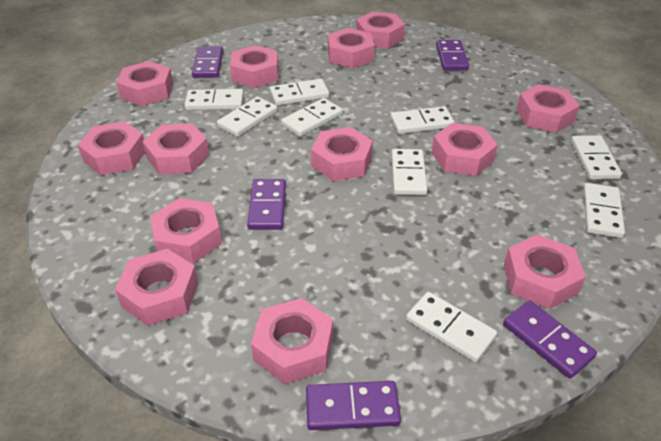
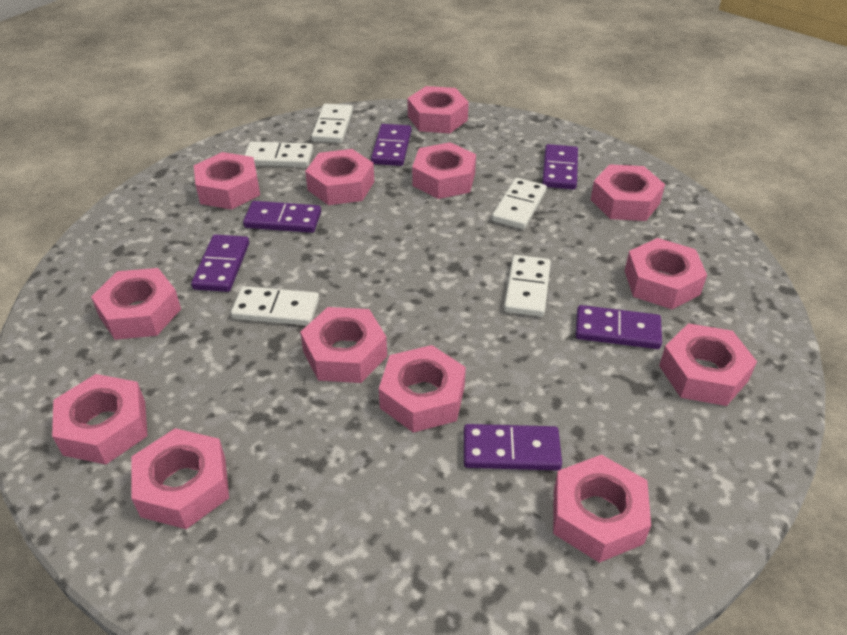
purple domino: 5 -> 6
white domino: 9 -> 5

